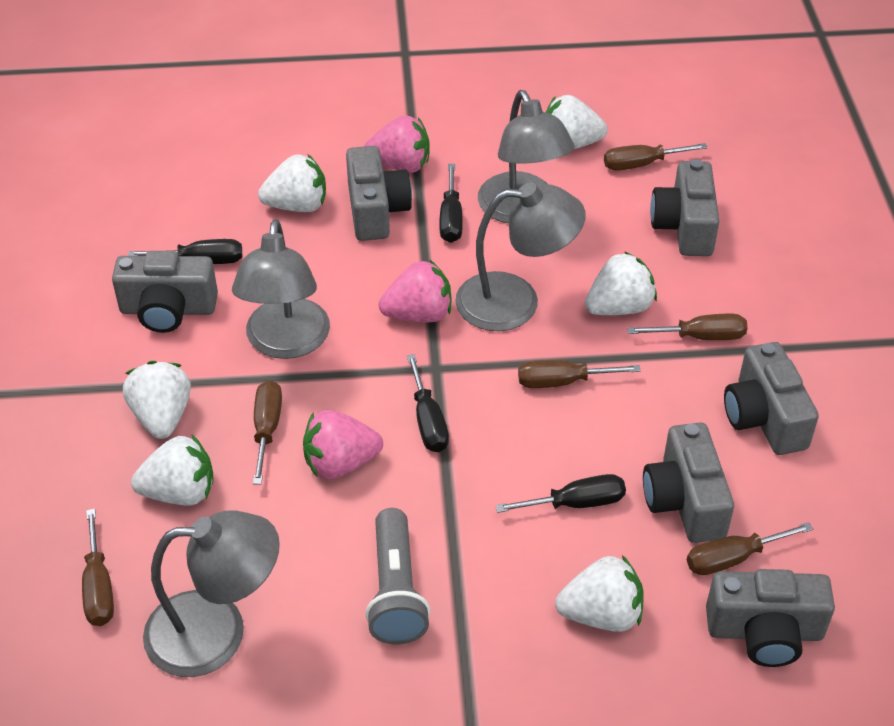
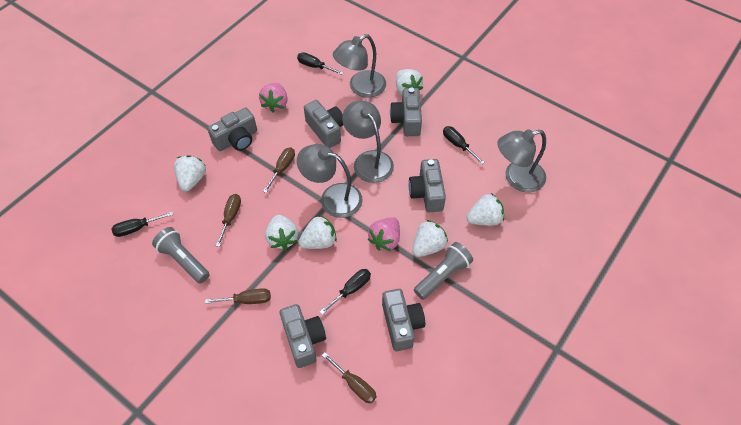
brown screwdriver: 6 -> 4
grey flashlight: 1 -> 2
pink strawberry: 3 -> 2

